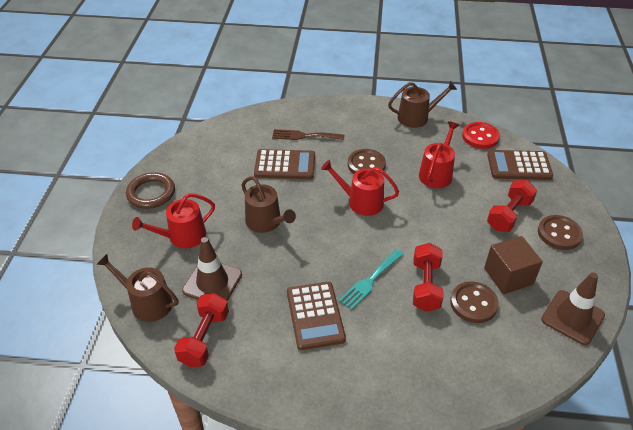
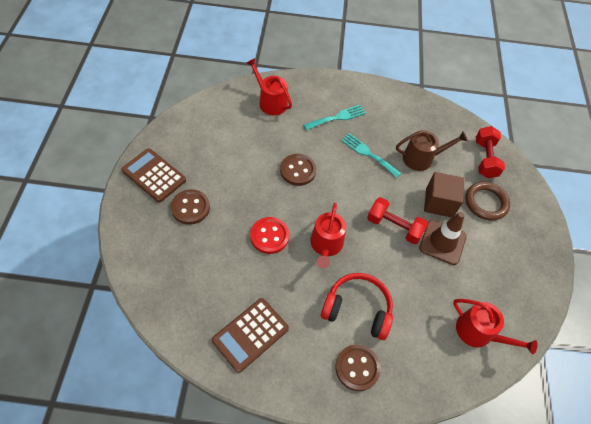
brown calculator: 3 -> 2
brown fork: 1 -> 0
brown traffic cone: 2 -> 1
brown watering can: 3 -> 1
red dumbbell: 3 -> 2
red headphones: 0 -> 1
turquoise fork: 1 -> 2

